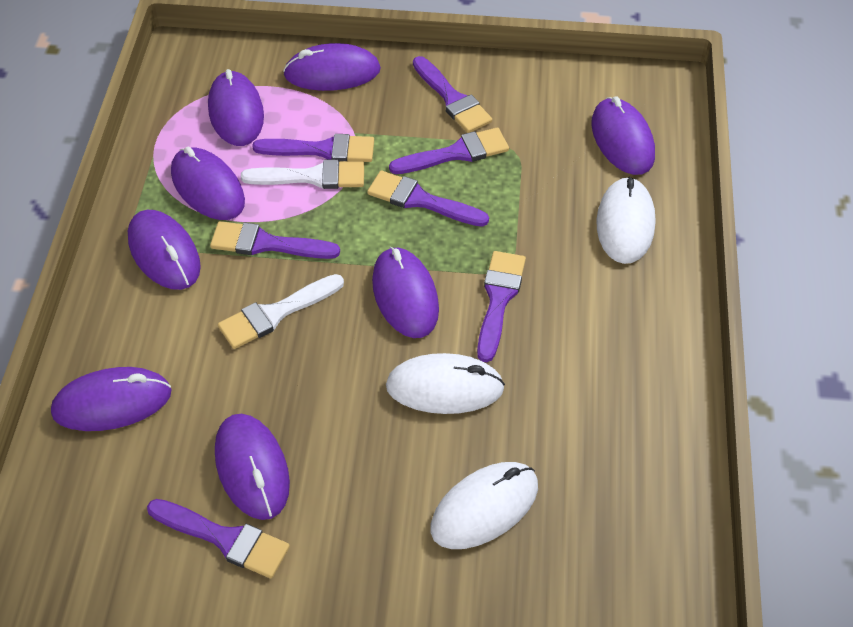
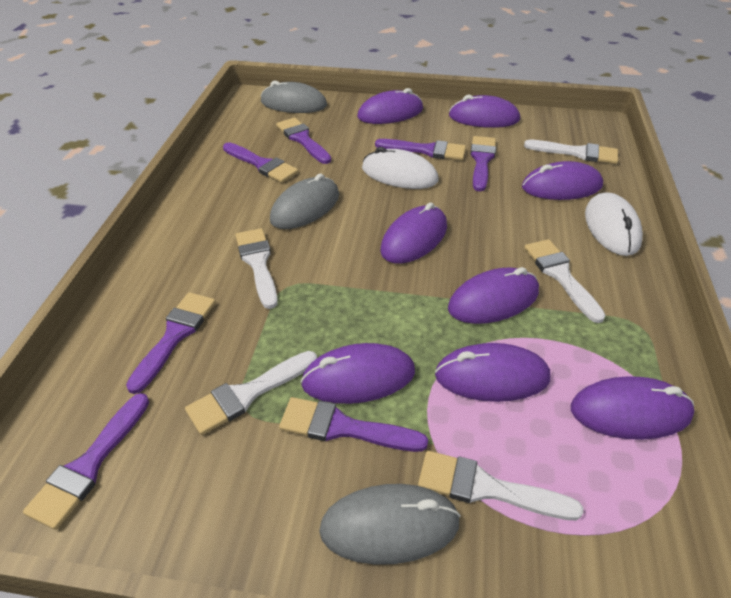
grey mouse: 0 -> 3
white brush: 2 -> 5
white mouse: 3 -> 2

